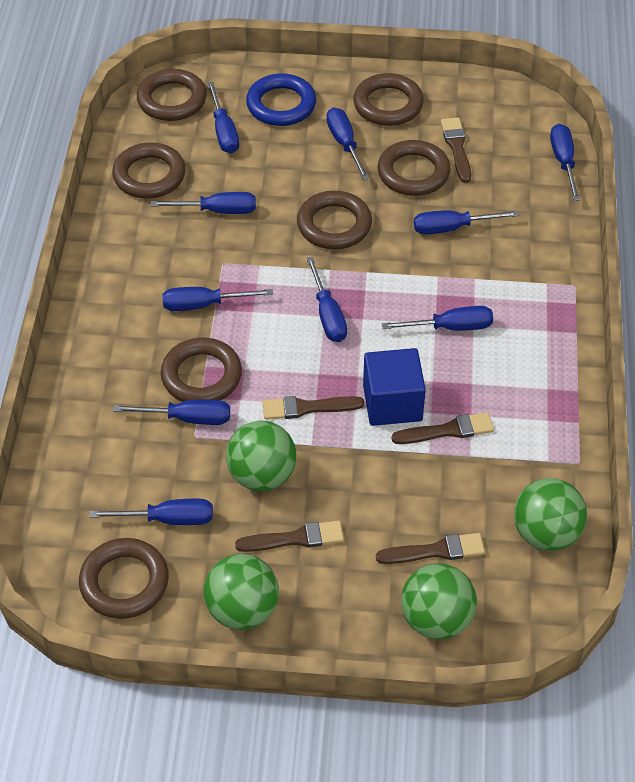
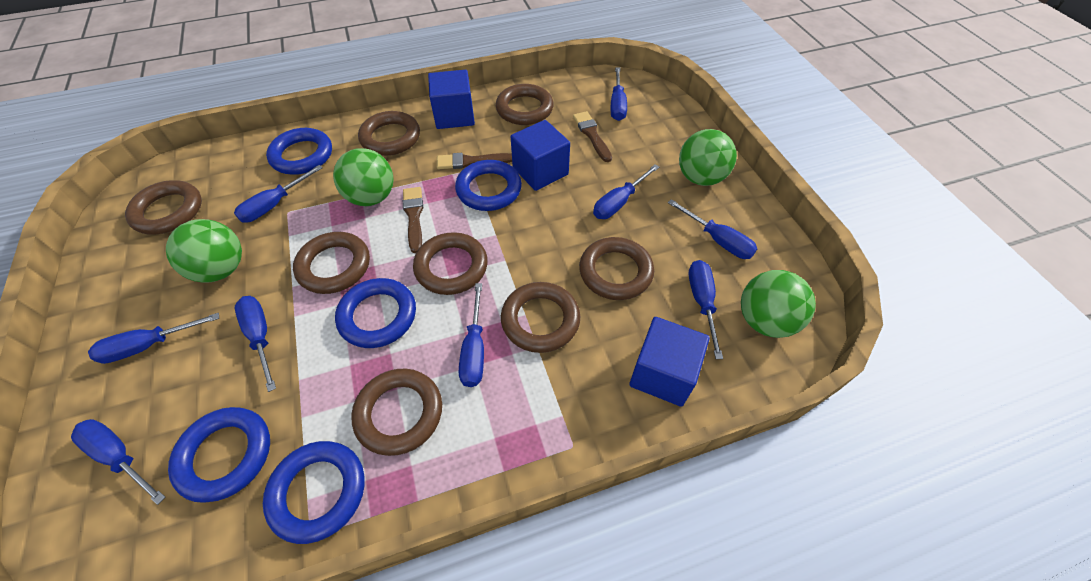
blue cube: 1 -> 3
blue ring: 1 -> 5
blue screwdriver: 10 -> 9
brown brush: 5 -> 3
brown ring: 7 -> 8

